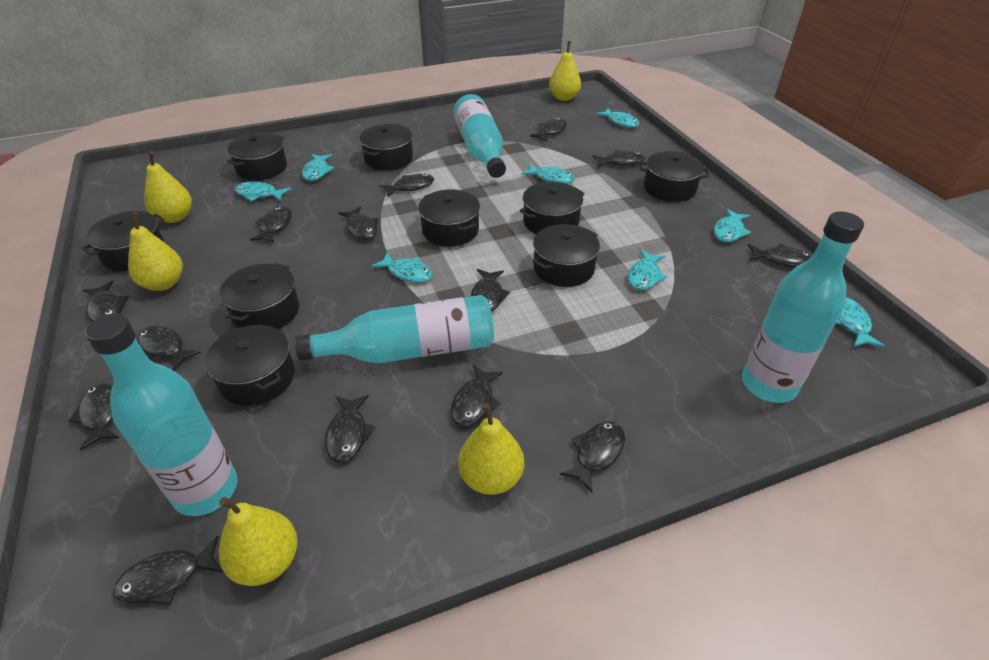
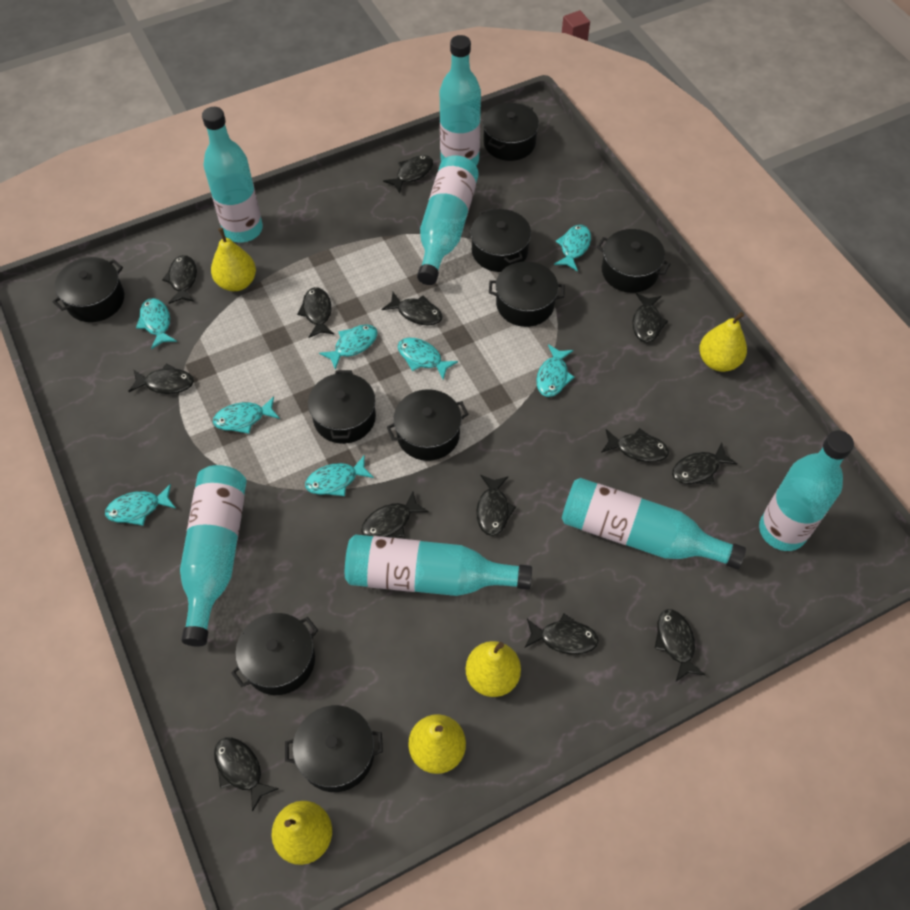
black fish: 14 -> 13
turquoise bottle: 4 -> 7

